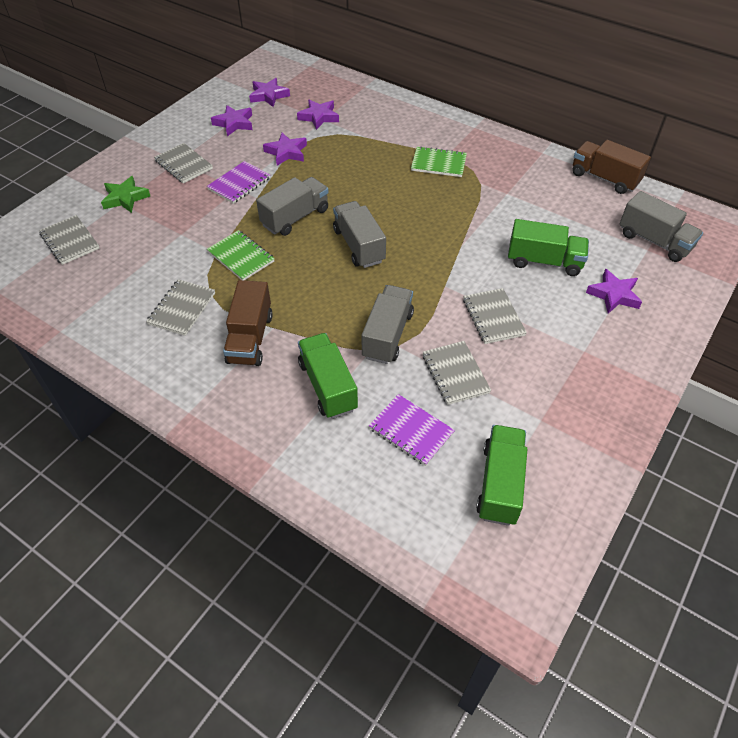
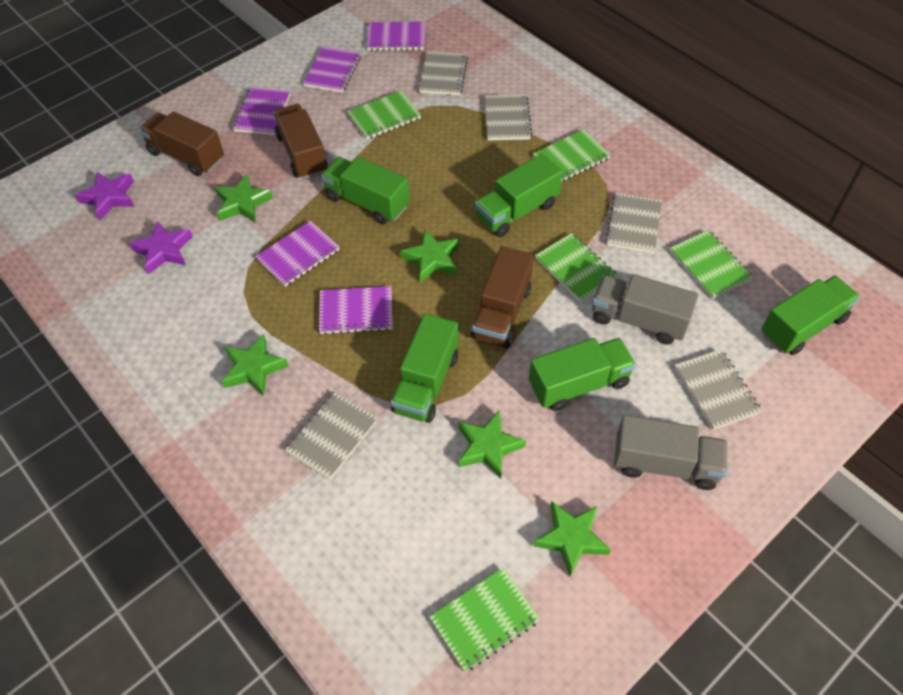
brown truck: 2 -> 3
green notebook: 2 -> 5
green star: 1 -> 5
green truck: 3 -> 5
grey truck: 4 -> 2
purple notebook: 2 -> 5
purple star: 5 -> 2

